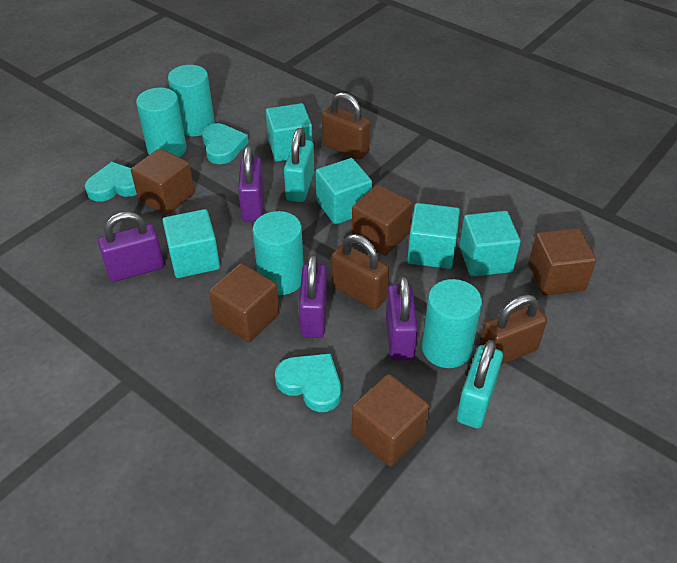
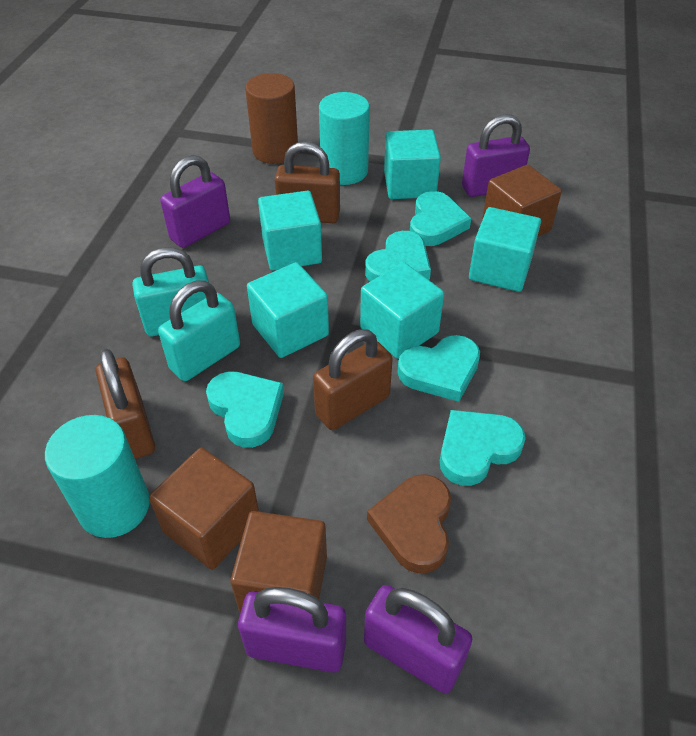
brown cube: 5 -> 3
brown cylinder: 0 -> 1
brown heart: 0 -> 1
turquoise cylinder: 4 -> 2
turquoise heart: 3 -> 5

